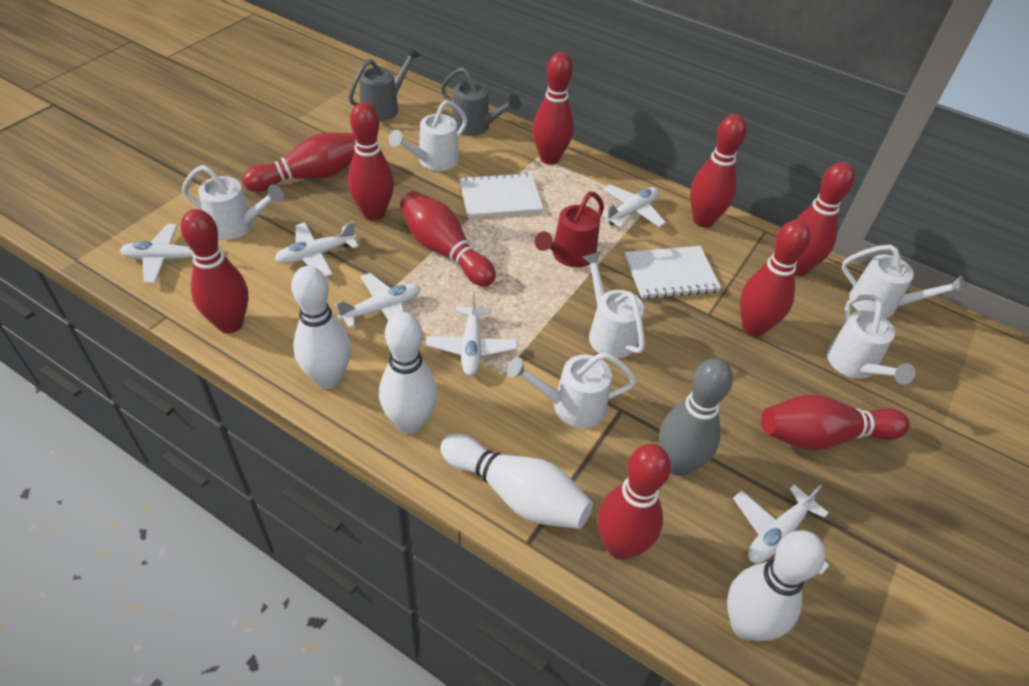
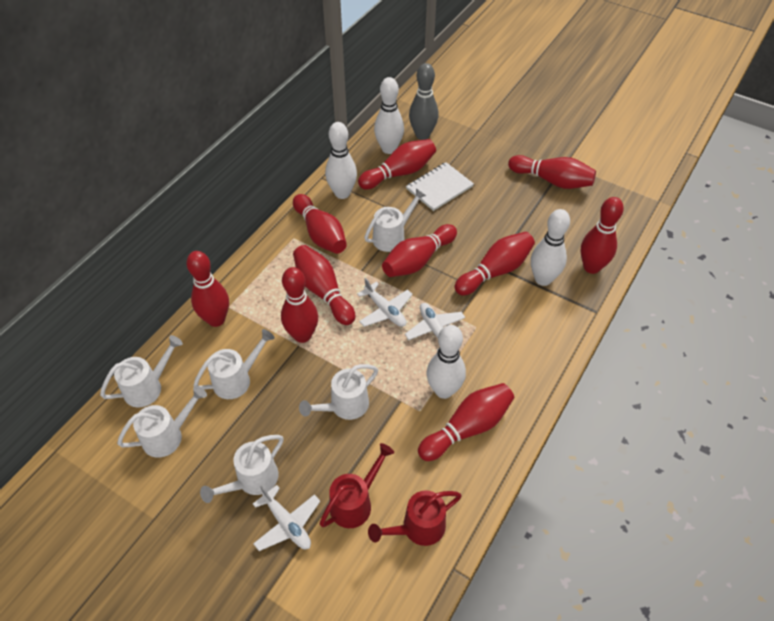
grey watering can: 2 -> 0
red watering can: 1 -> 2
white notebook: 2 -> 1
white plane: 6 -> 3

